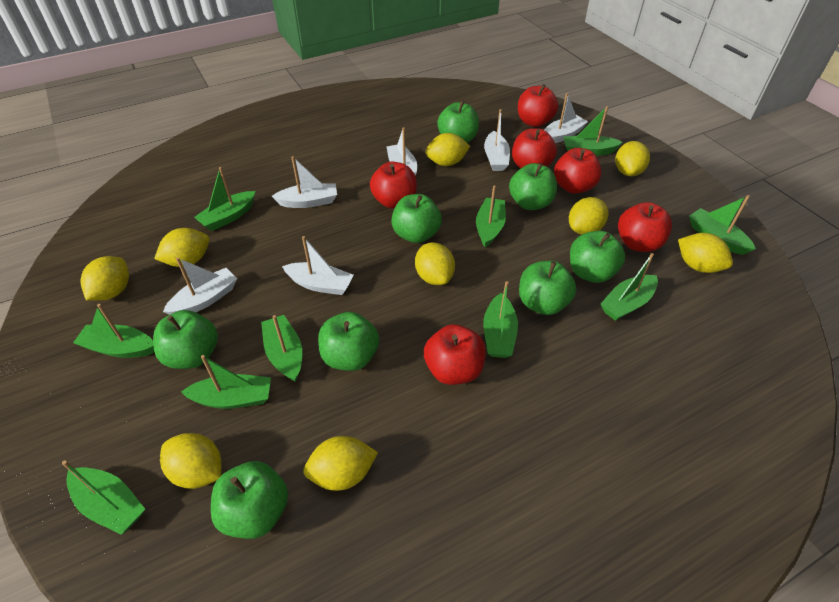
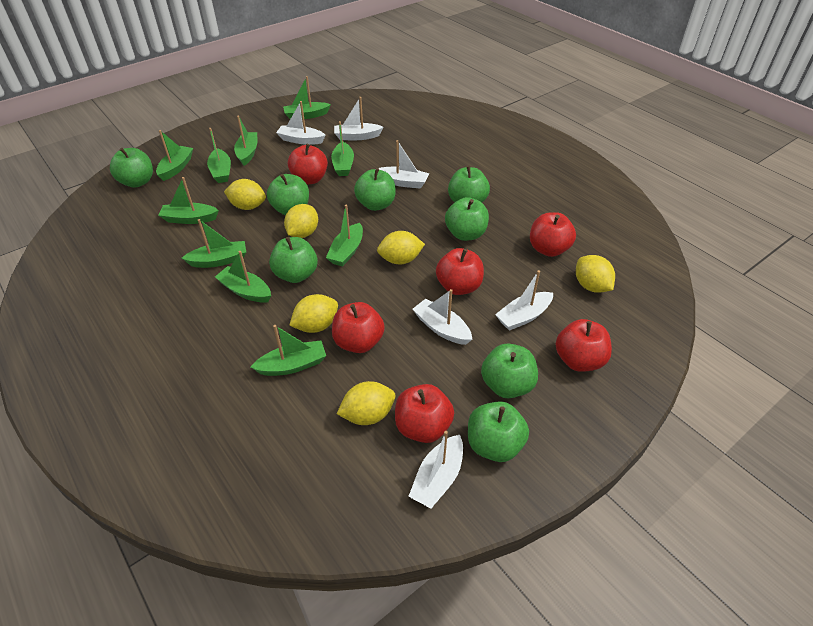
yellow lemon: 9 -> 6

